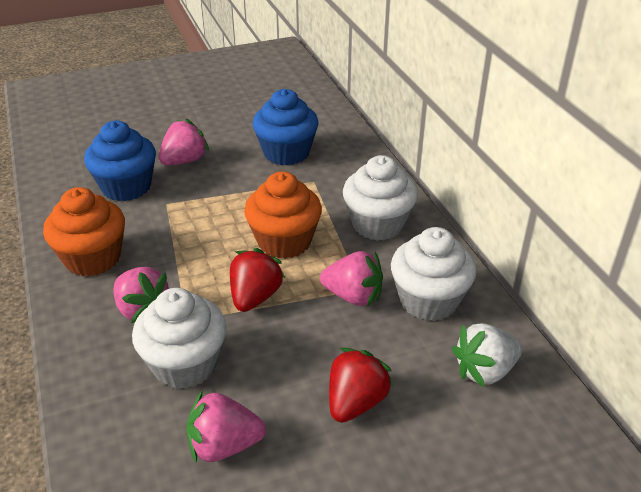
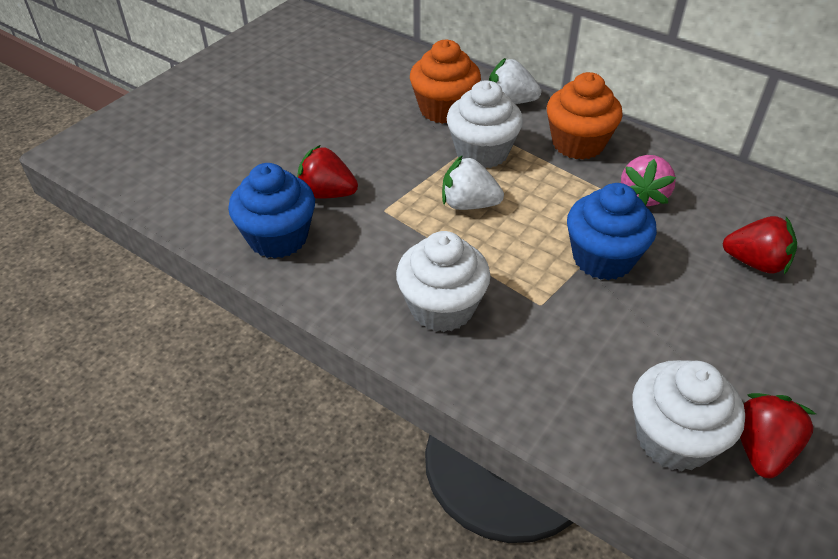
pink strawberry: 4 -> 1
red strawberry: 2 -> 3
white strawberry: 1 -> 2

